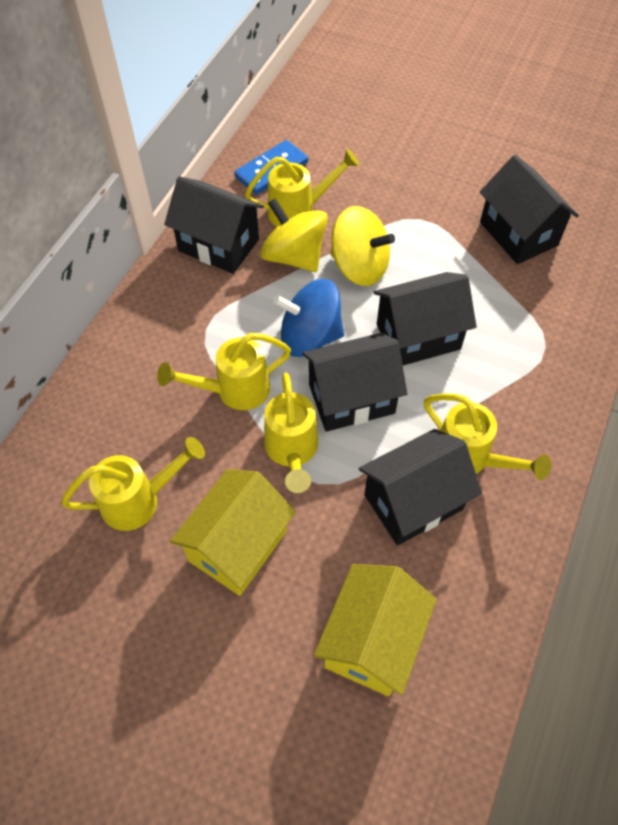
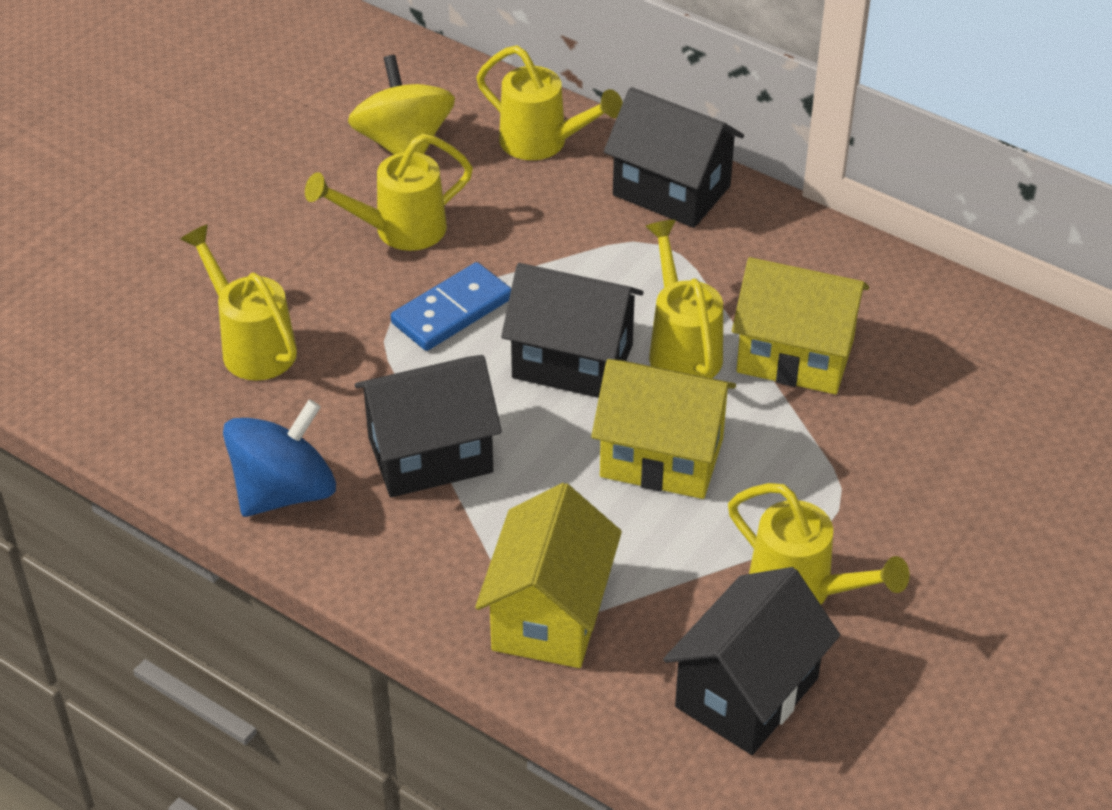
black house: 5 -> 4
yellow house: 2 -> 3
yellow spinning top: 2 -> 1

